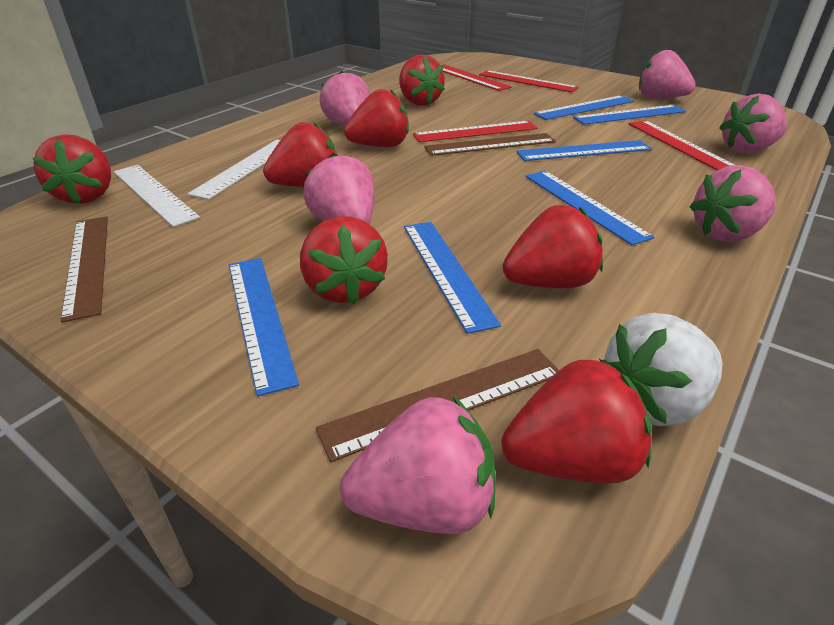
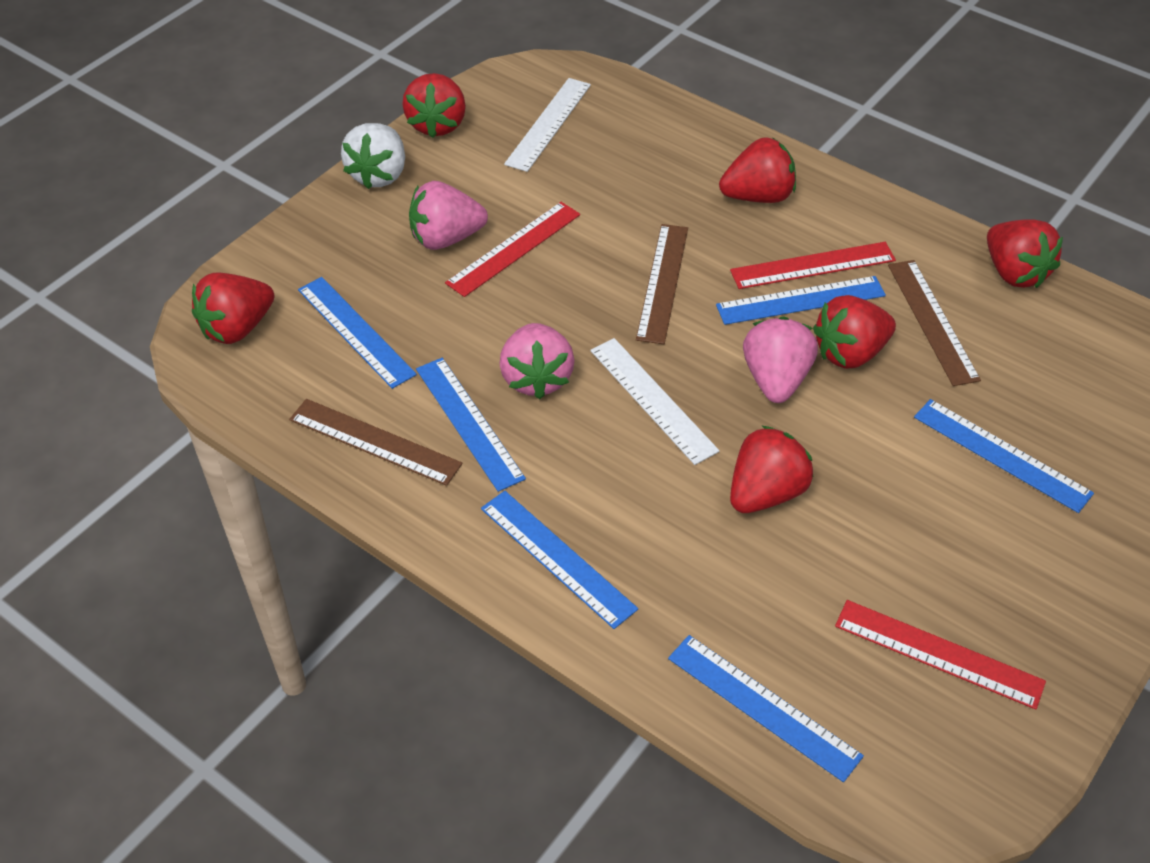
pink strawberry: 6 -> 3
red ruler: 4 -> 3
red strawberry: 7 -> 6

